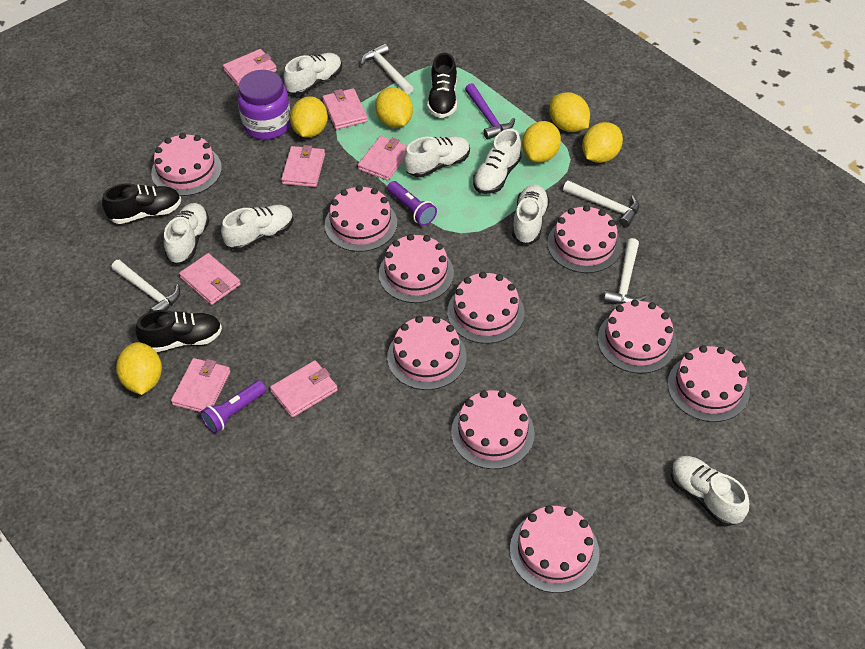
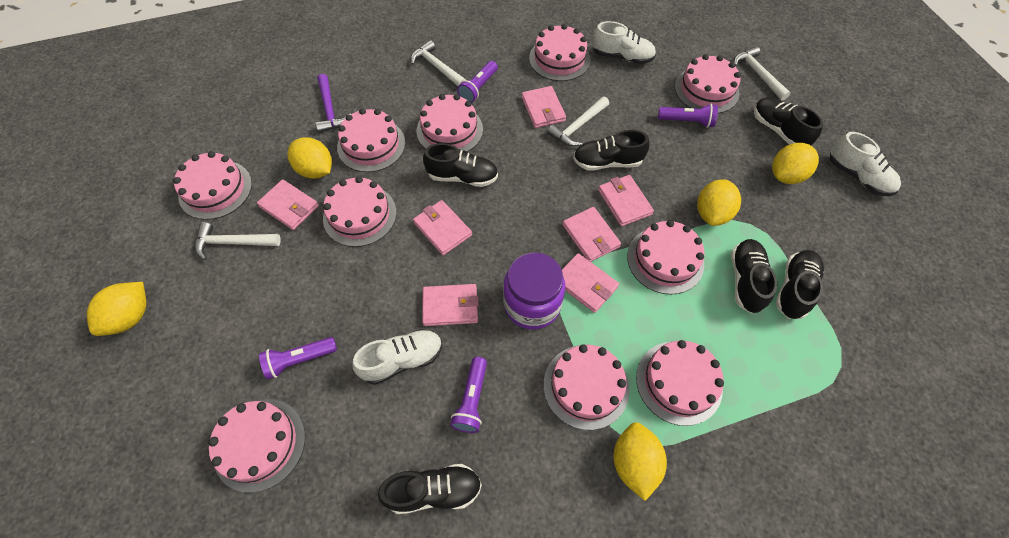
black shoe: 3 -> 6
purple flashlight: 2 -> 4
white shoe: 7 -> 3
yellow lemon: 6 -> 5

